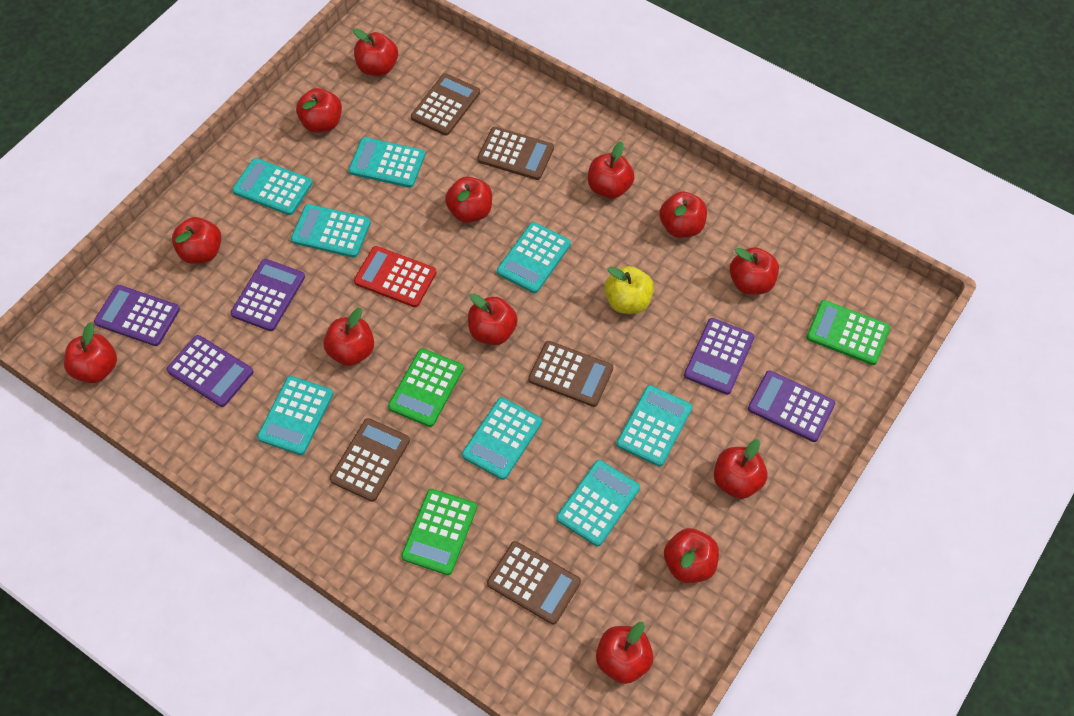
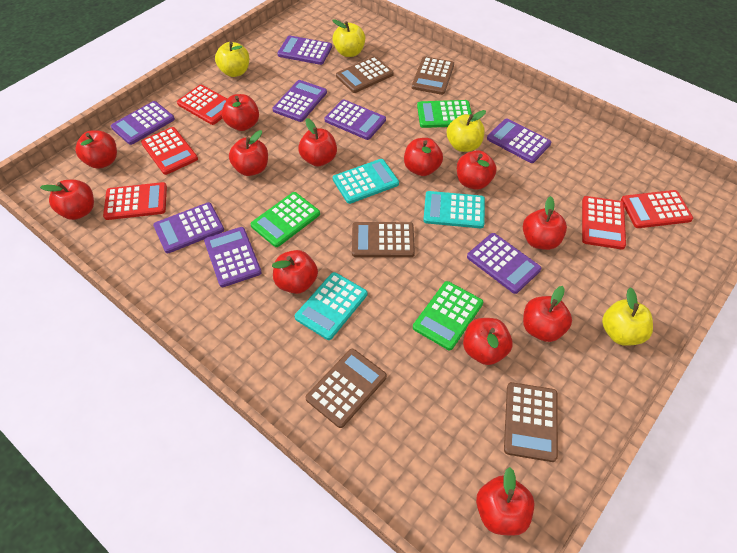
purple calculator: 5 -> 8
red apple: 13 -> 12
red calculator: 1 -> 5
turquoise calculator: 8 -> 3
yellow apple: 1 -> 4

